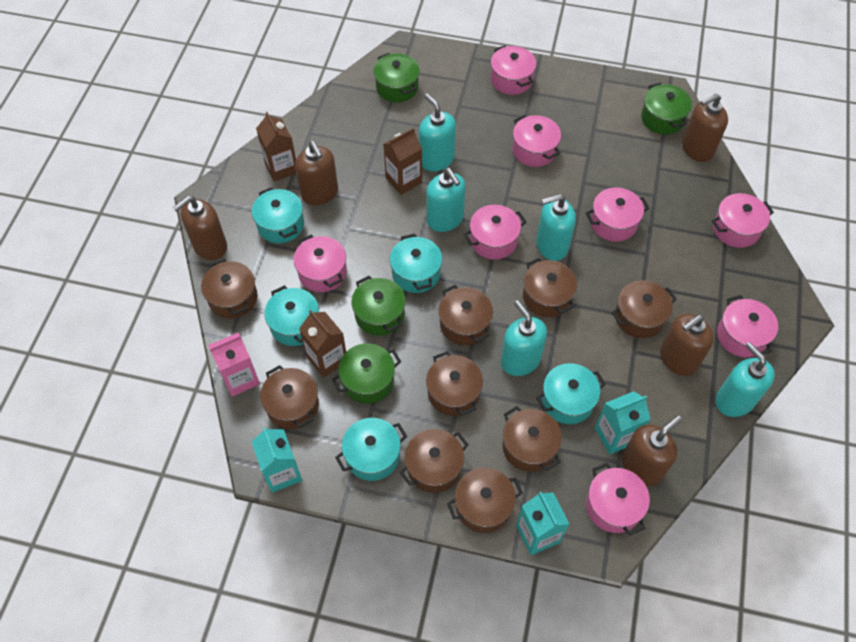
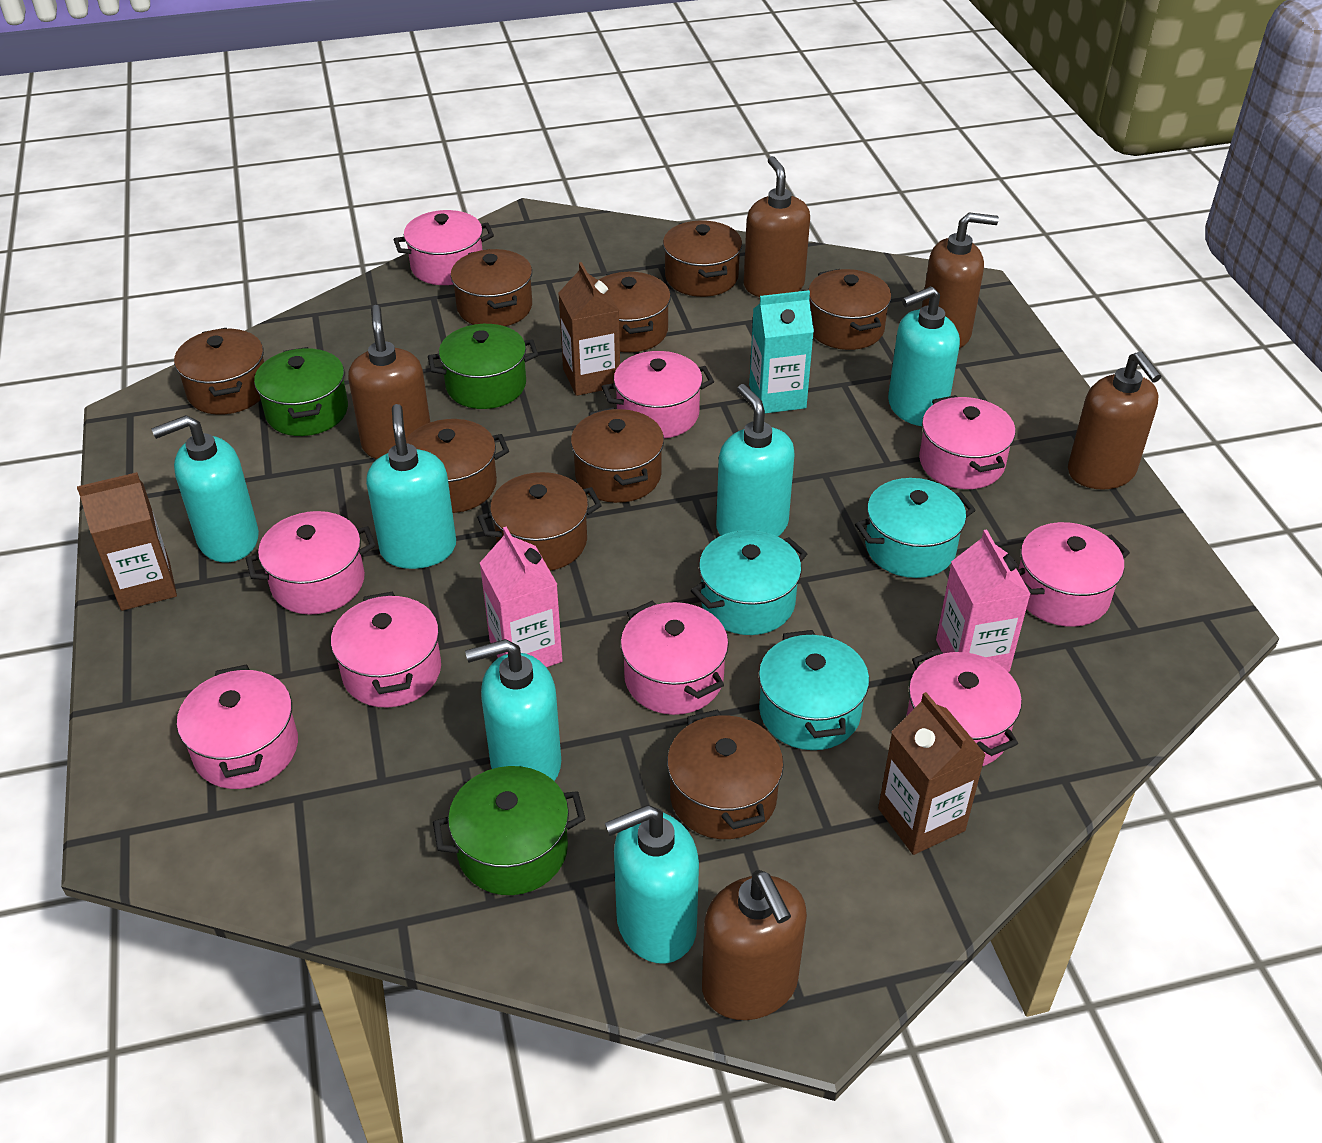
green pot: 4 -> 3
pink carton: 1 -> 2
pink pot: 8 -> 9
turquoise carton: 3 -> 1
turquoise pot: 5 -> 3
turquoise soap dispenser: 5 -> 6

